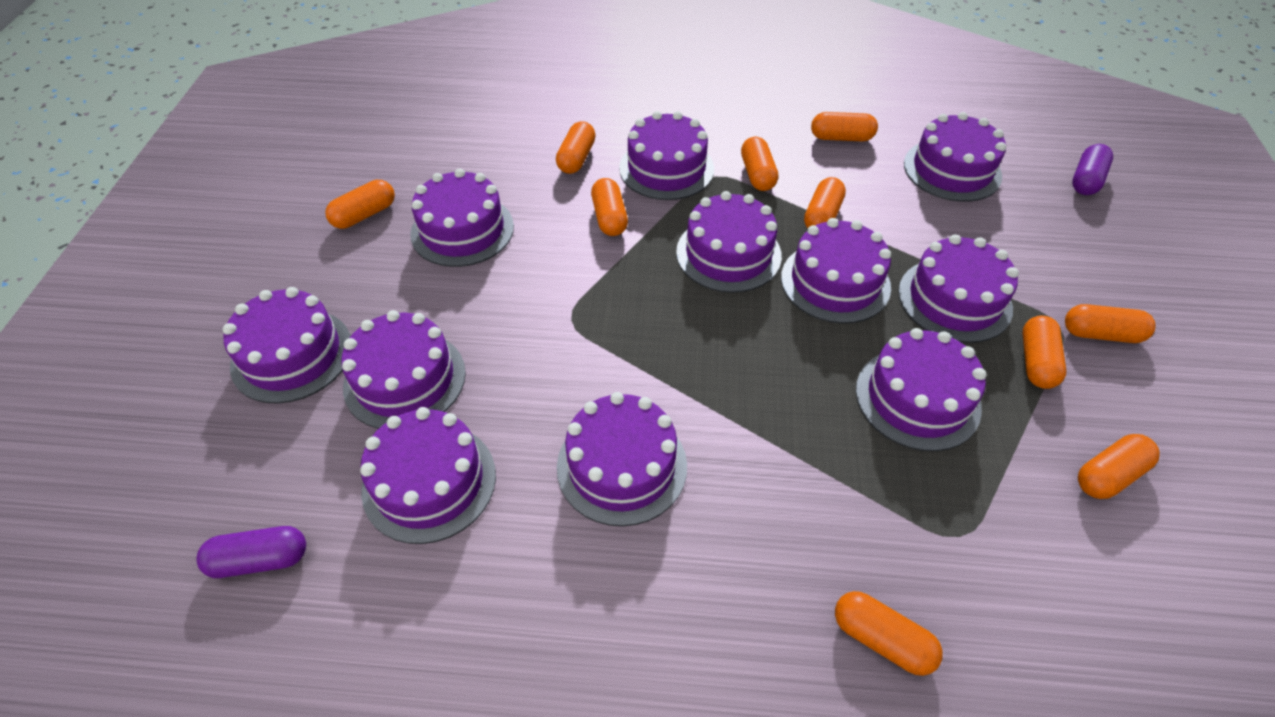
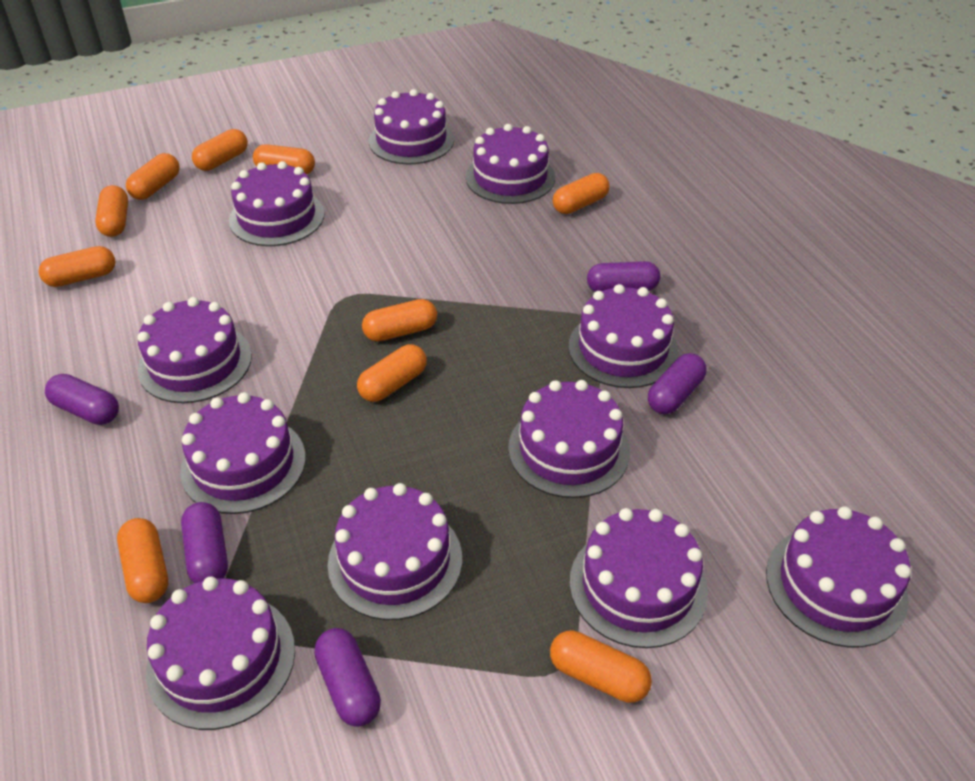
purple capsule: 2 -> 5

